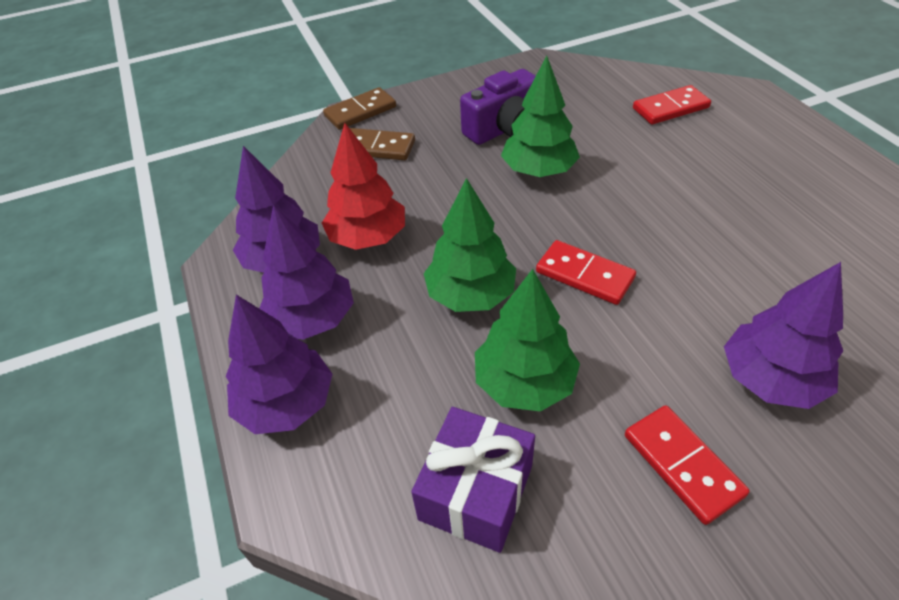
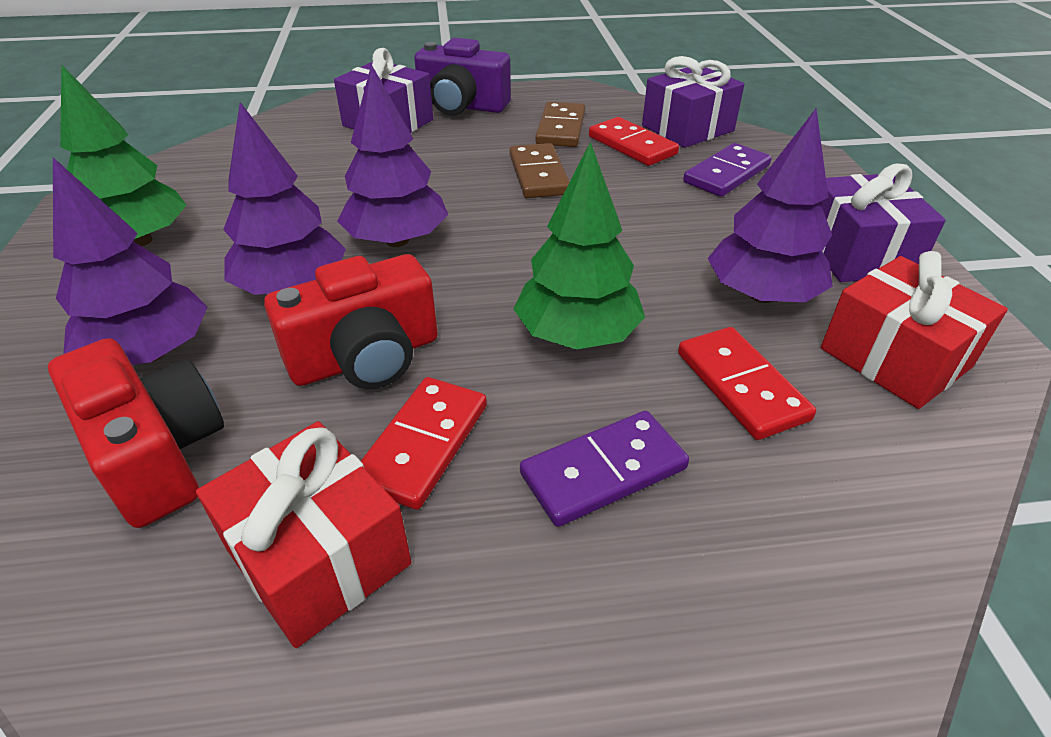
green tree: 3 -> 2
purple domino: 0 -> 2
purple gift: 1 -> 3
red camera: 0 -> 2
red gift: 0 -> 2
red tree: 1 -> 0

